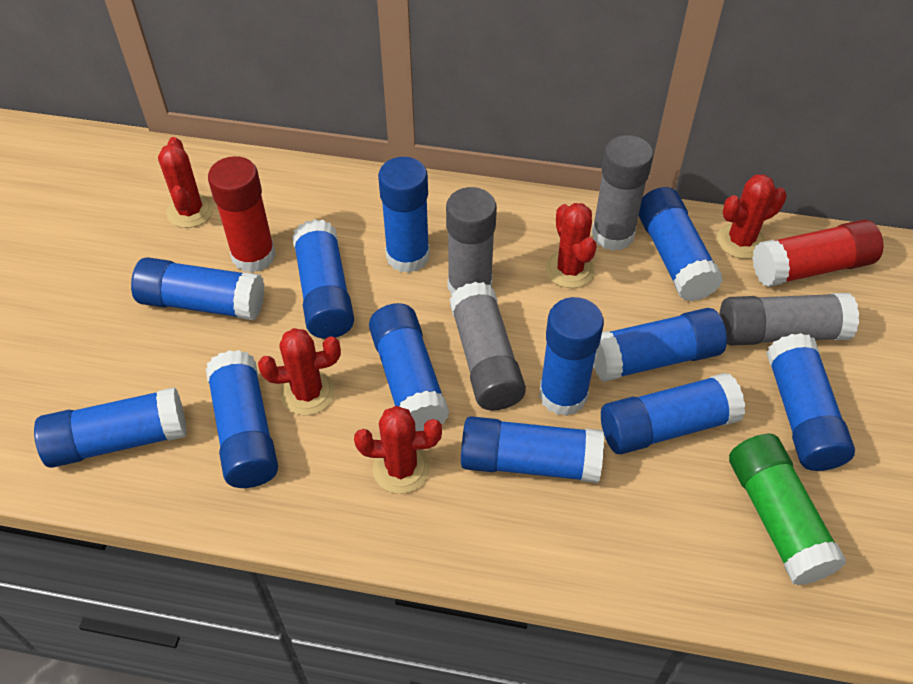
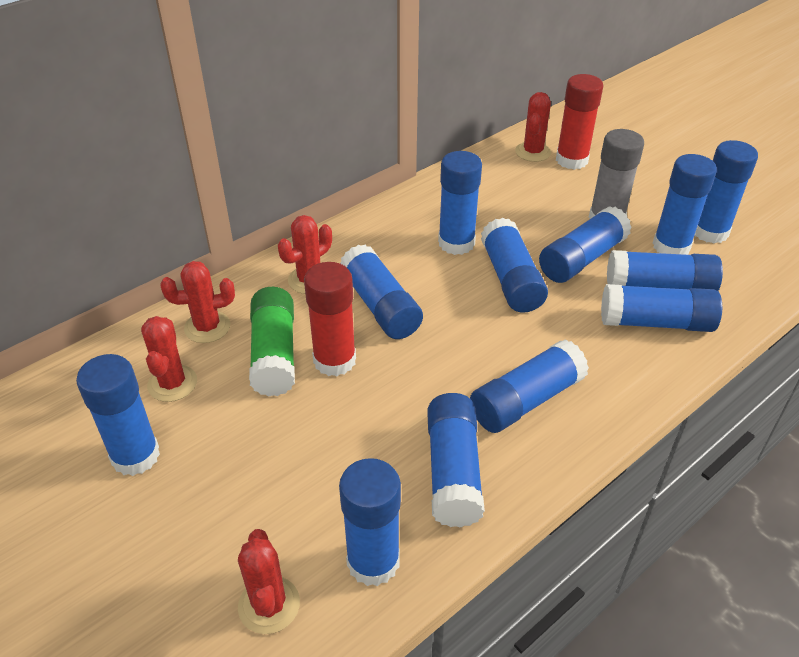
grey glue stick: 4 -> 1

